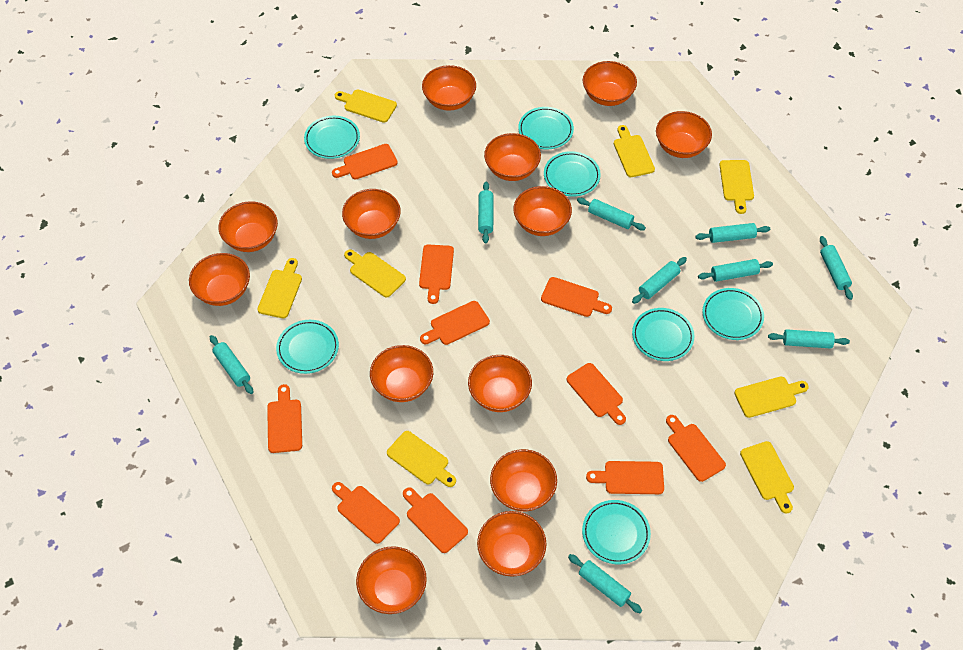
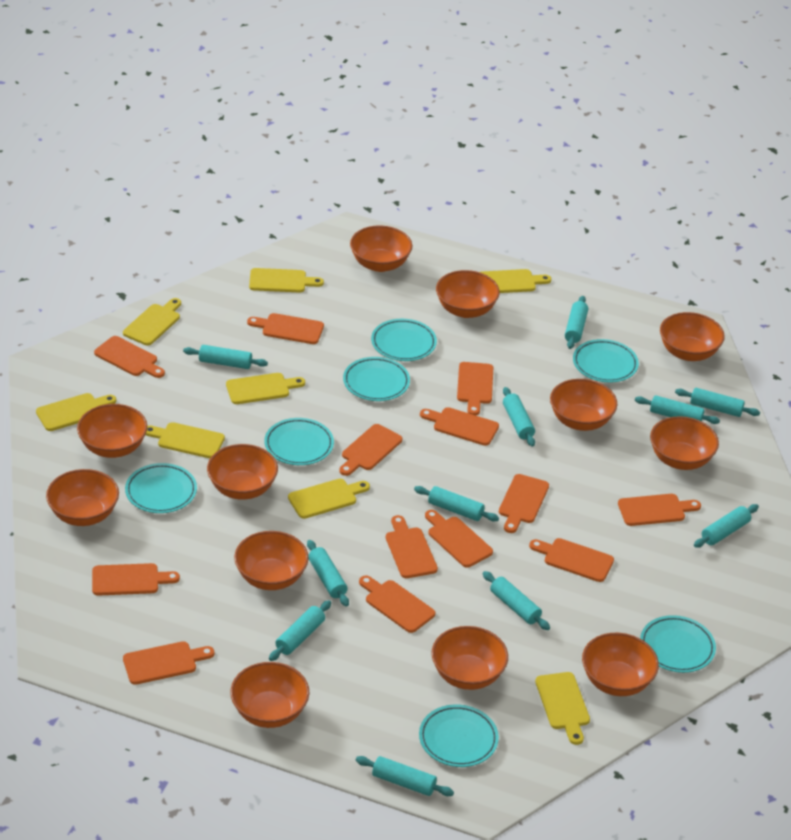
orange bowl: 13 -> 12
orange cutting board: 10 -> 13
turquoise rolling pin: 9 -> 11

